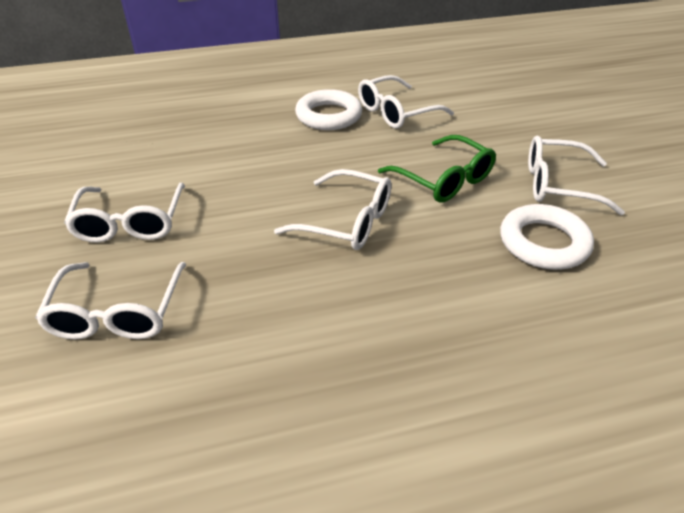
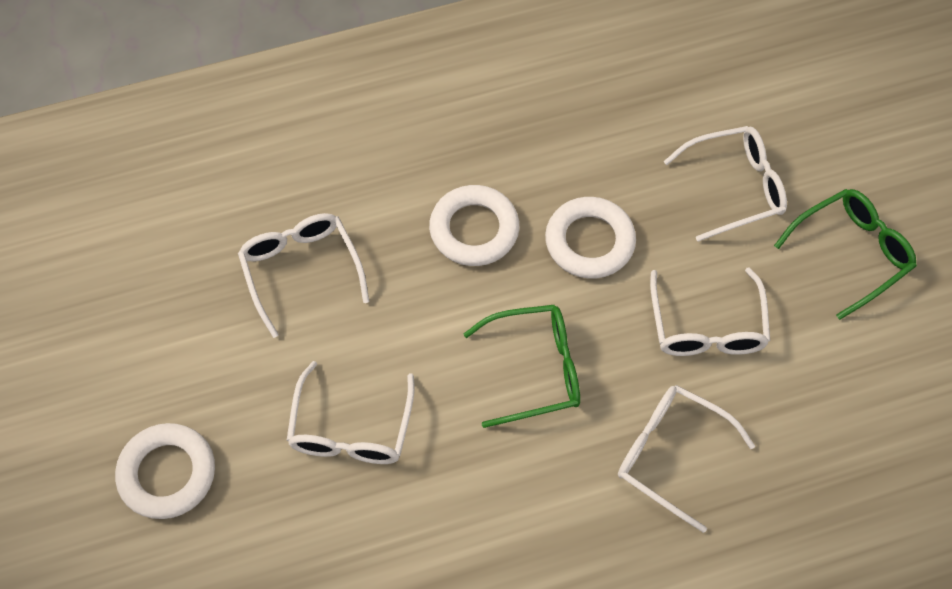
green glasses: 1 -> 2
white ring: 2 -> 3

